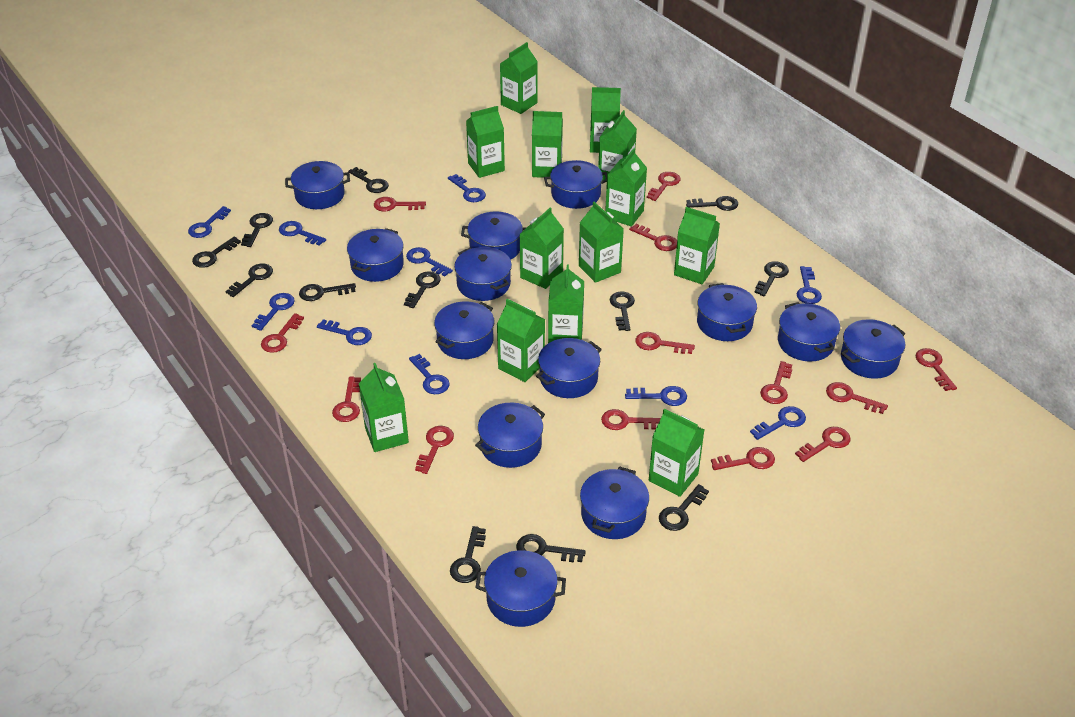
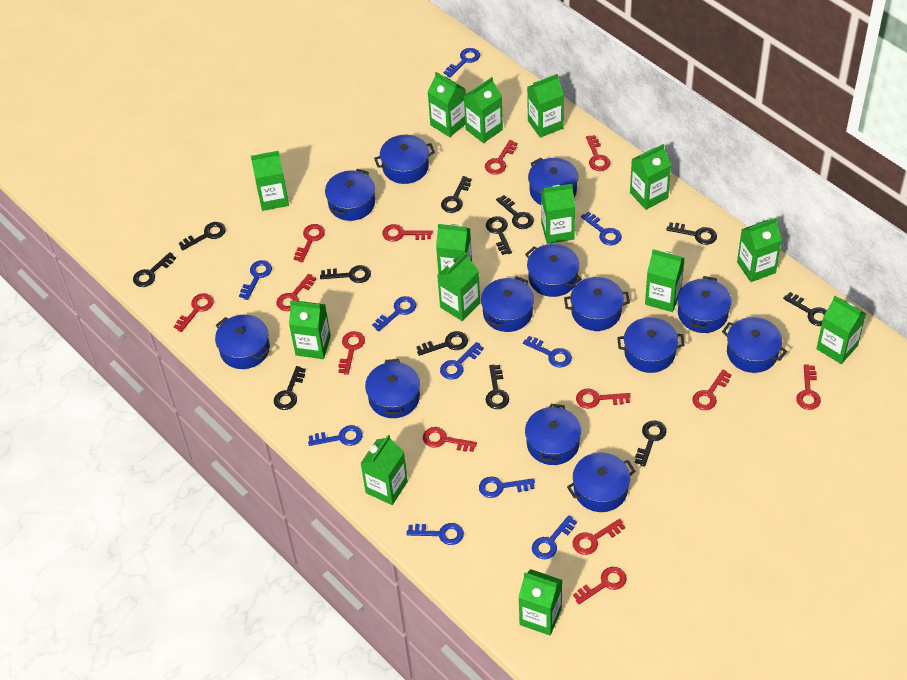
green carton: 13 -> 14

